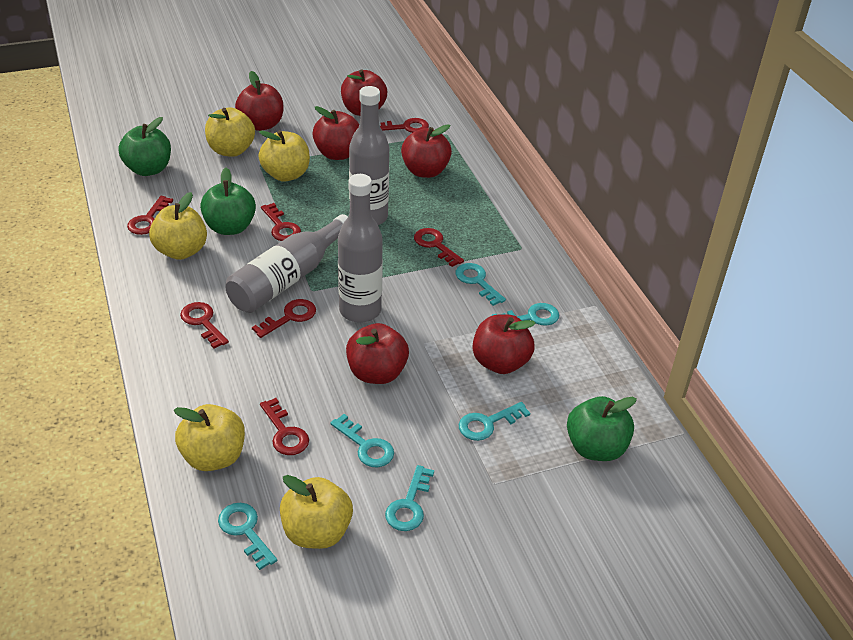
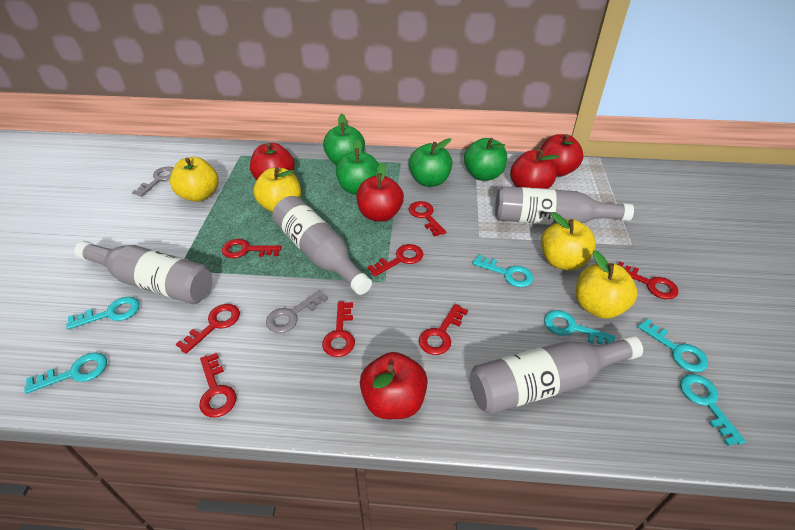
green apple: 3 -> 4
grey bottle: 3 -> 4
grey key: 0 -> 2
red apple: 6 -> 5
red key: 7 -> 8
yellow apple: 5 -> 4

